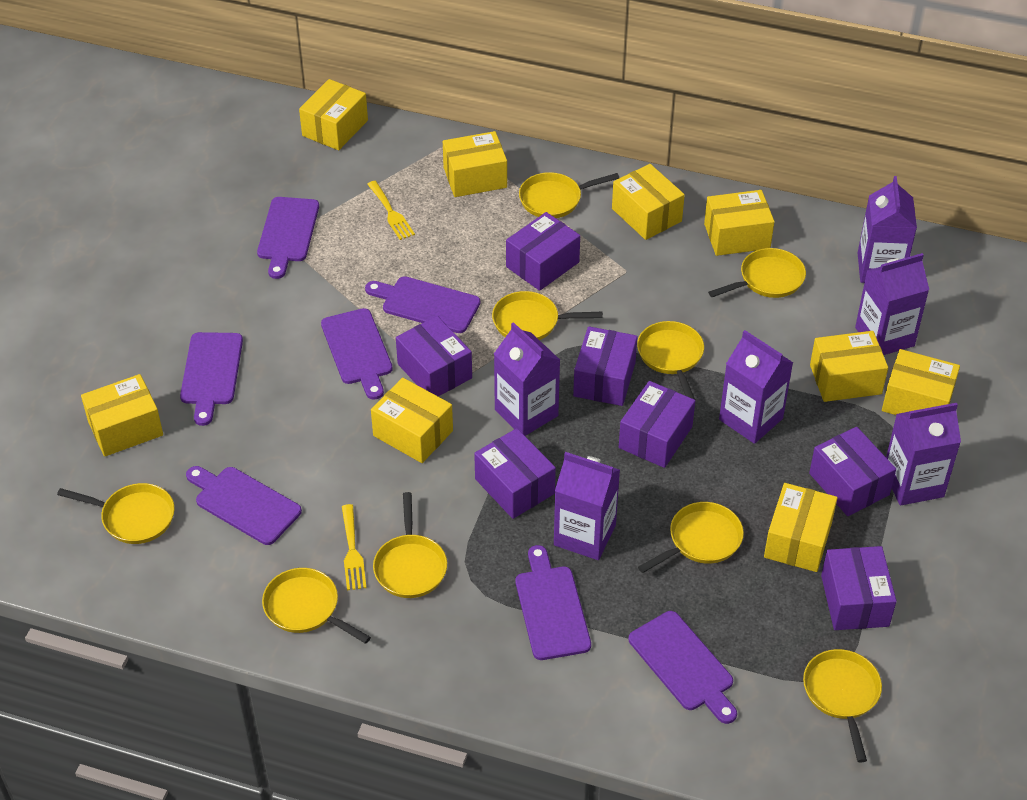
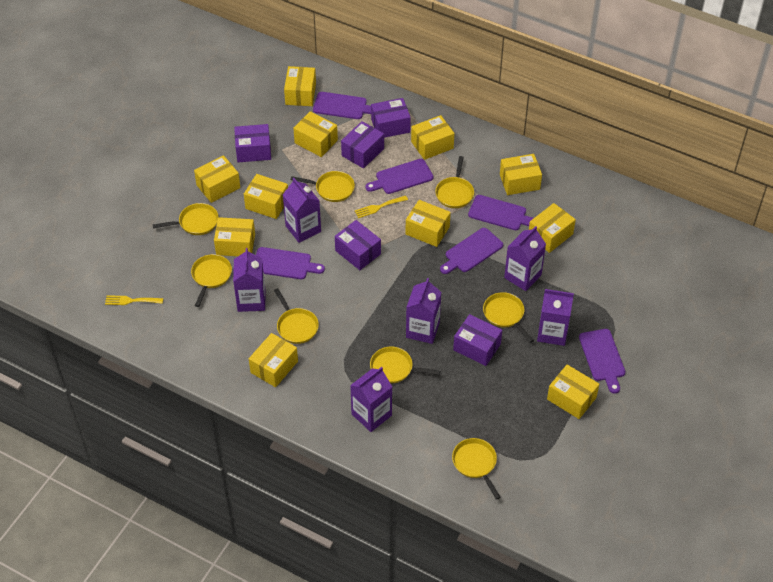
purple box: 7 -> 5
purple cutting board: 7 -> 6
yellow box: 9 -> 11
yellow pan: 9 -> 8

